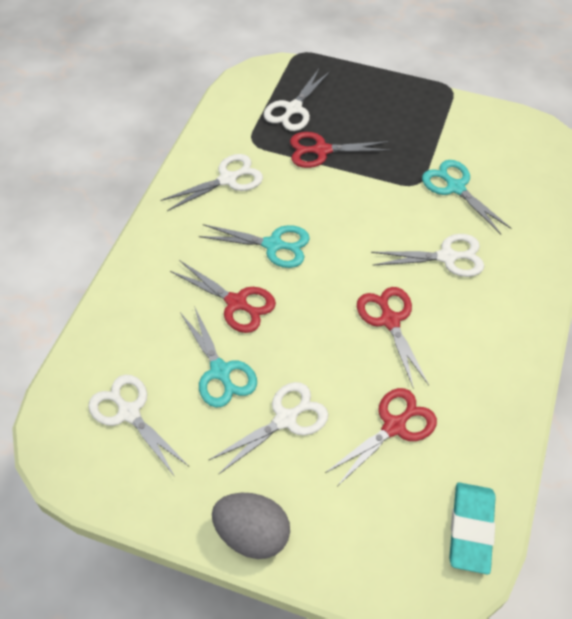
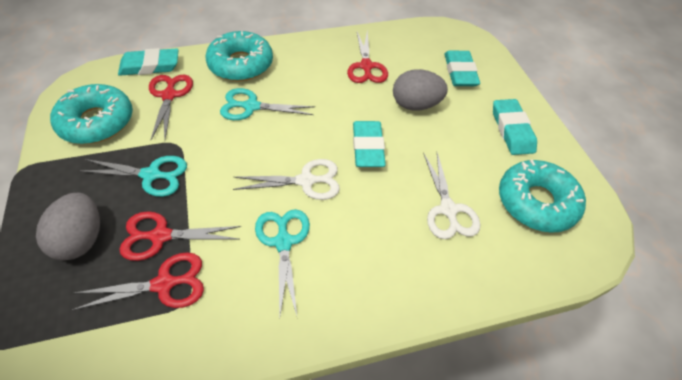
grey egg: 1 -> 2
turquoise donut: 0 -> 3
turquoise eraser: 1 -> 4
white scissors: 5 -> 2

